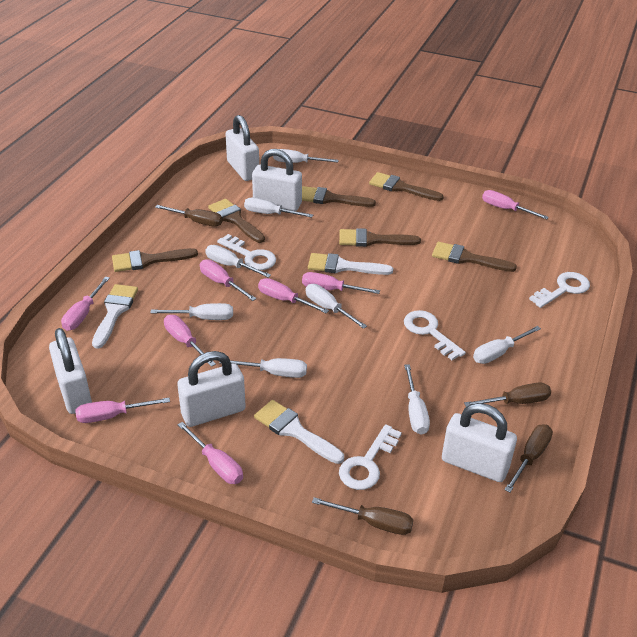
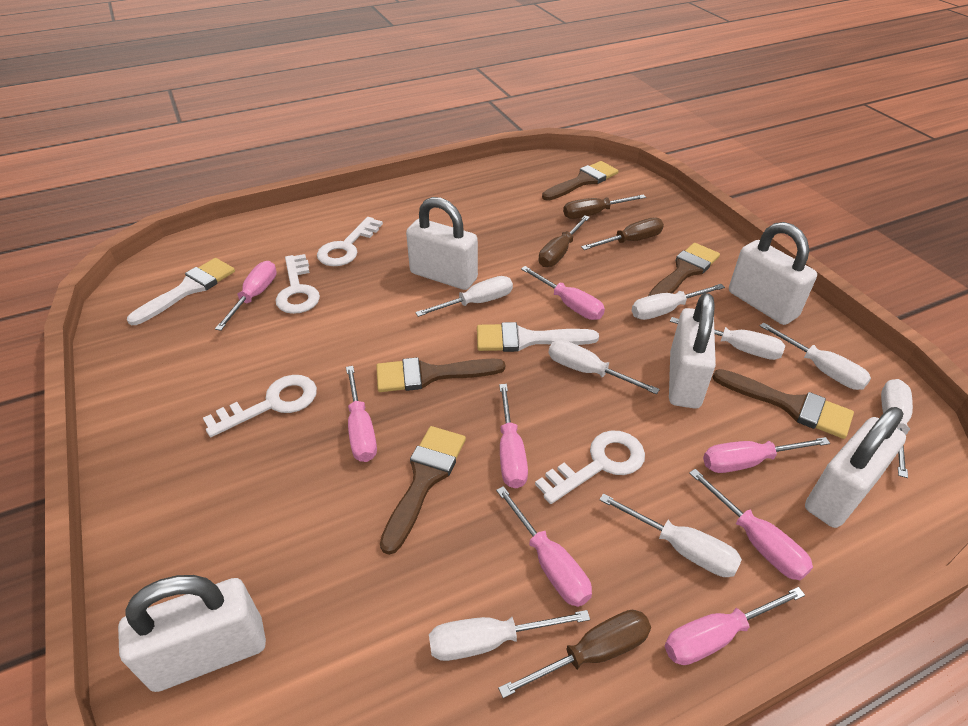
brown brush: 6 -> 5
white brush: 3 -> 2

